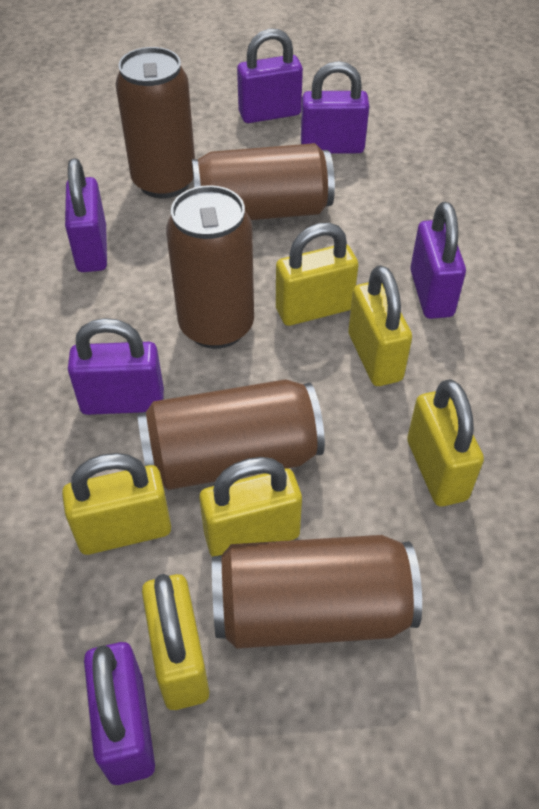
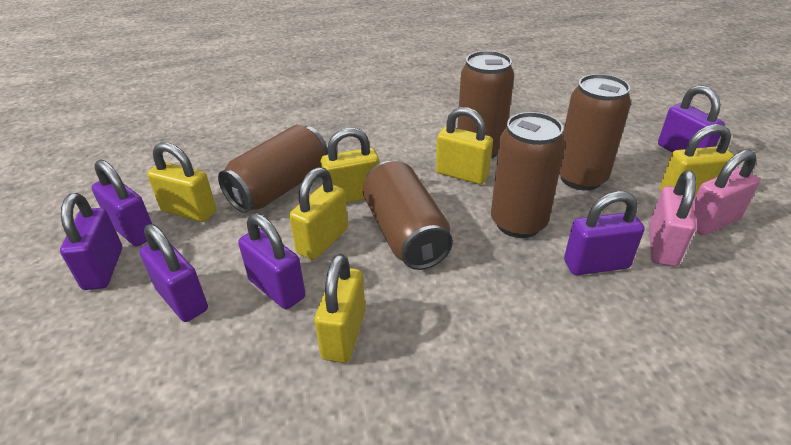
pink padlock: 0 -> 2

